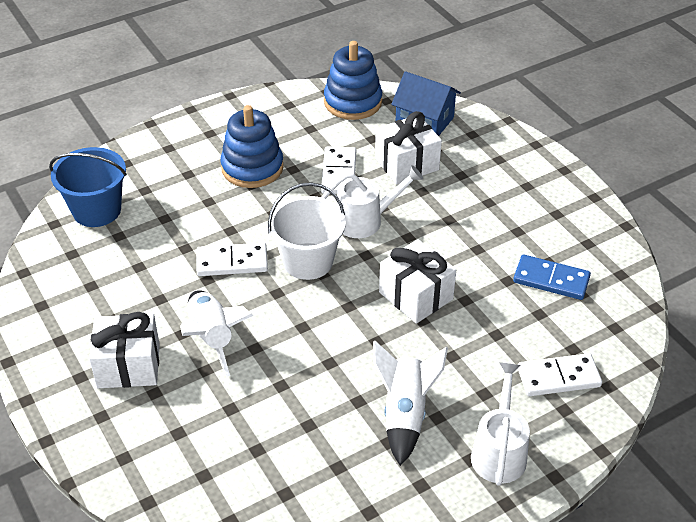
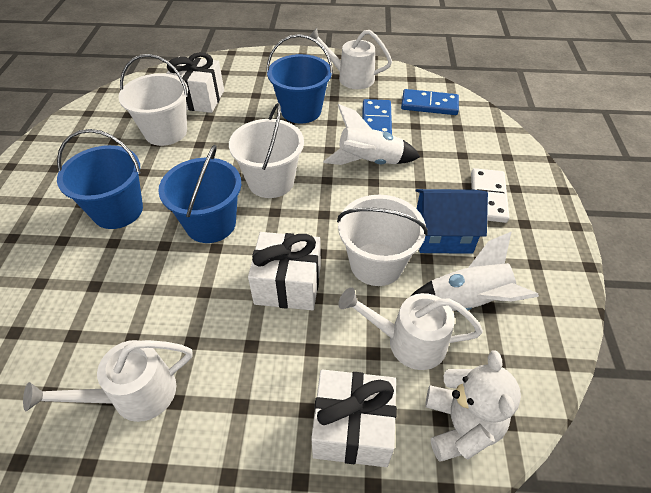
blue bucket: 1 -> 3
blue domino: 1 -> 2
blue stacking toy: 2 -> 0
white bucket: 1 -> 3
white domino: 3 -> 1
white teddy bear: 0 -> 1
white watering can: 2 -> 3

